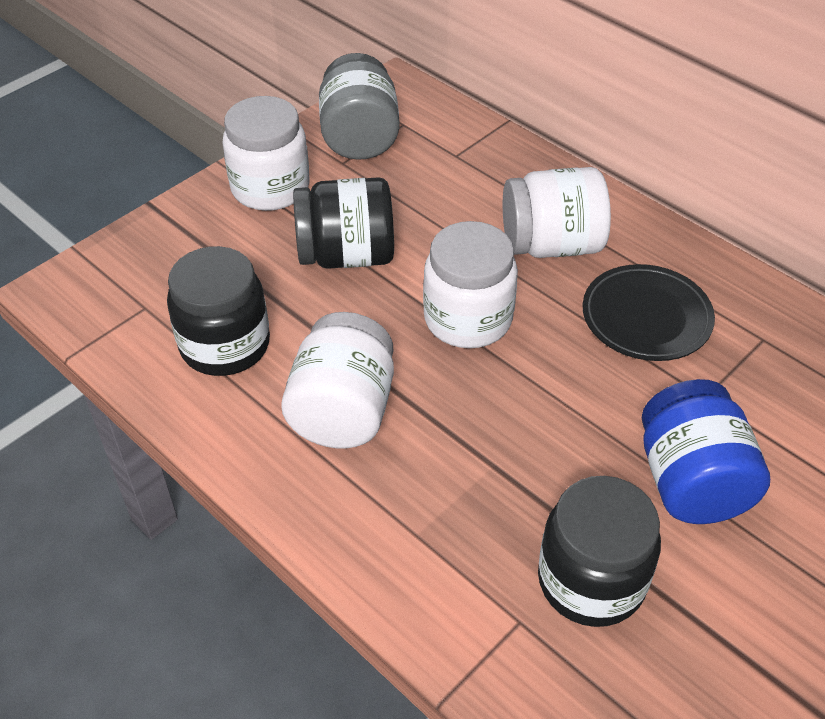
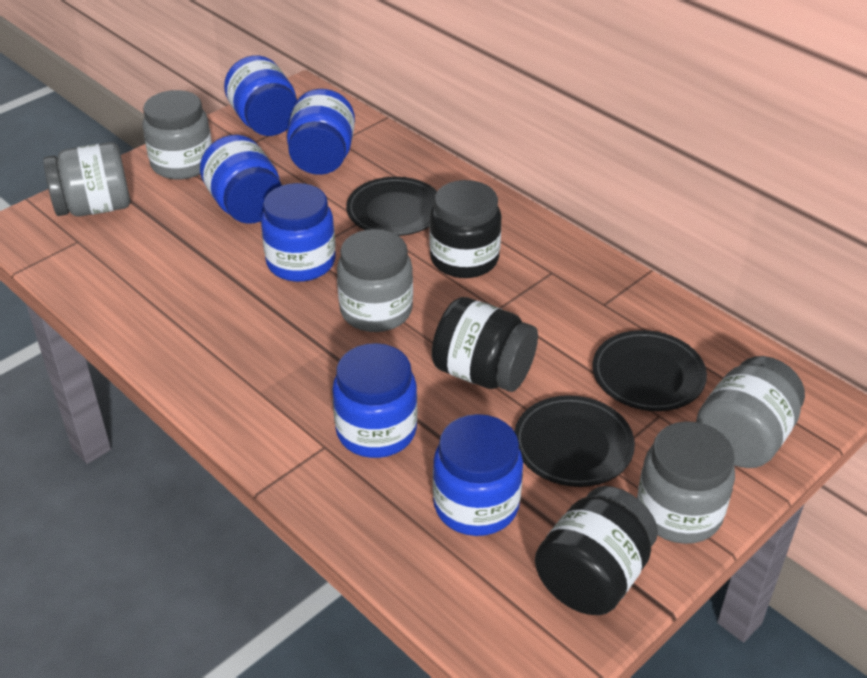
black plate: 1 -> 3
blue jar: 1 -> 6
grey jar: 1 -> 5
white jar: 4 -> 0

